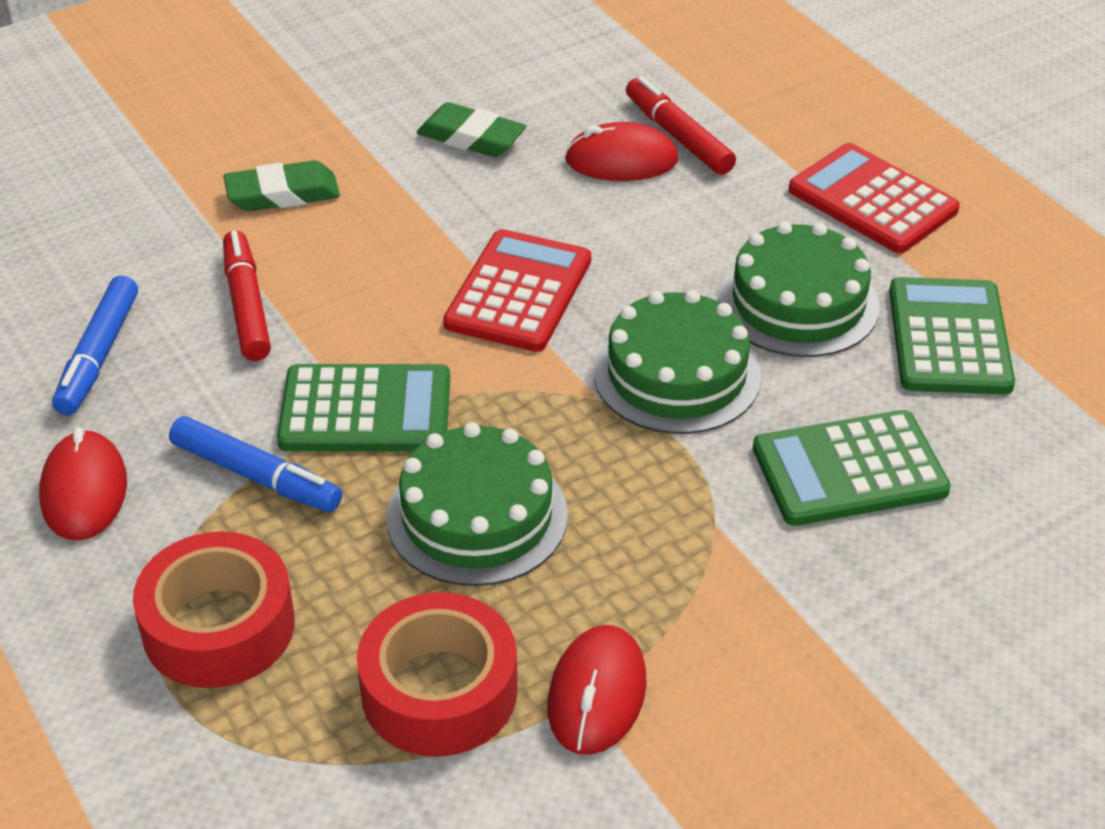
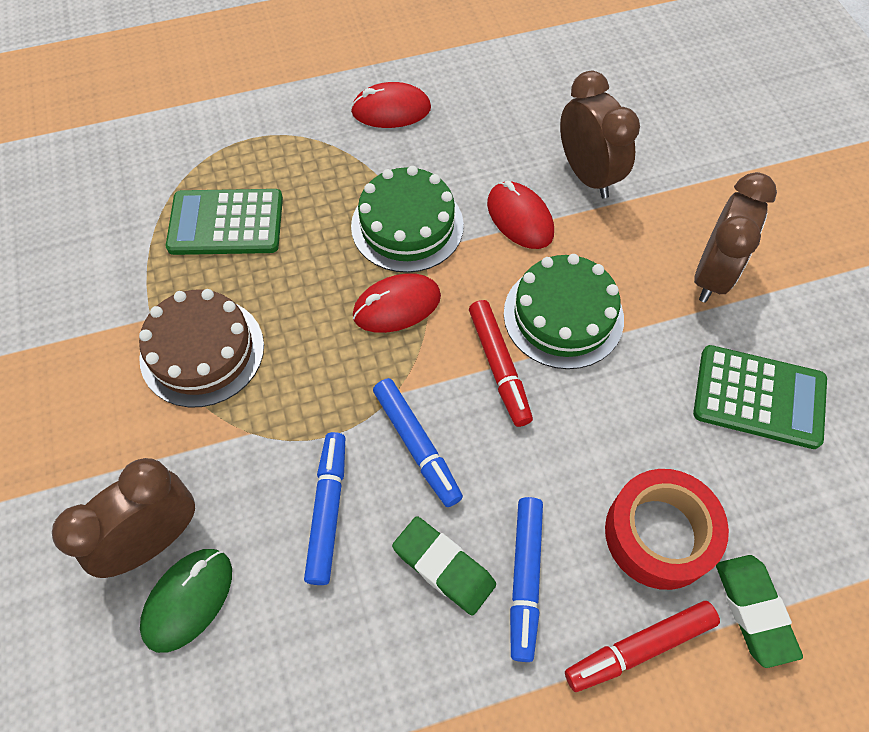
blue marker: 2 -> 3
brown cake: 0 -> 1
brown clock: 0 -> 3
green cake: 3 -> 2
green calculator: 3 -> 2
green mouse: 0 -> 1
red calculator: 2 -> 0
red tape: 2 -> 1

